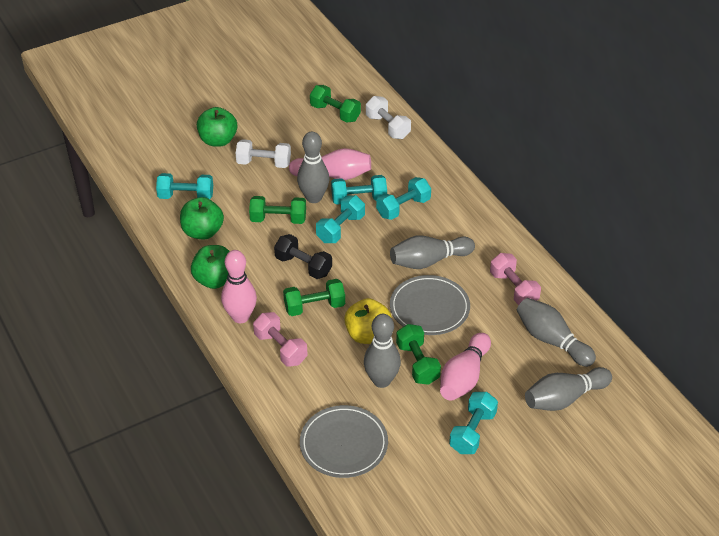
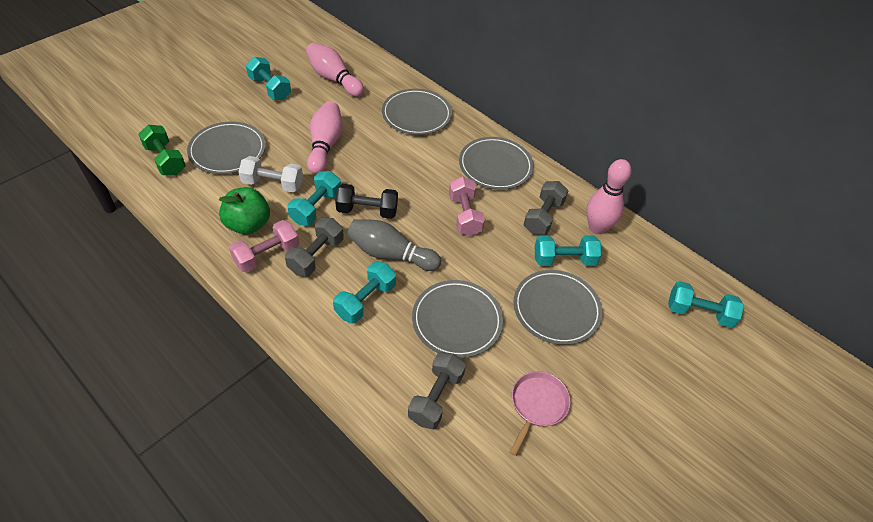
green apple: 3 -> 1
green dumbbell: 4 -> 1
grey bowling pin: 5 -> 1
grey dumbbell: 0 -> 3
grey plate: 2 -> 5
pink pan: 0 -> 1
white dumbbell: 2 -> 1
yellow apple: 1 -> 0

